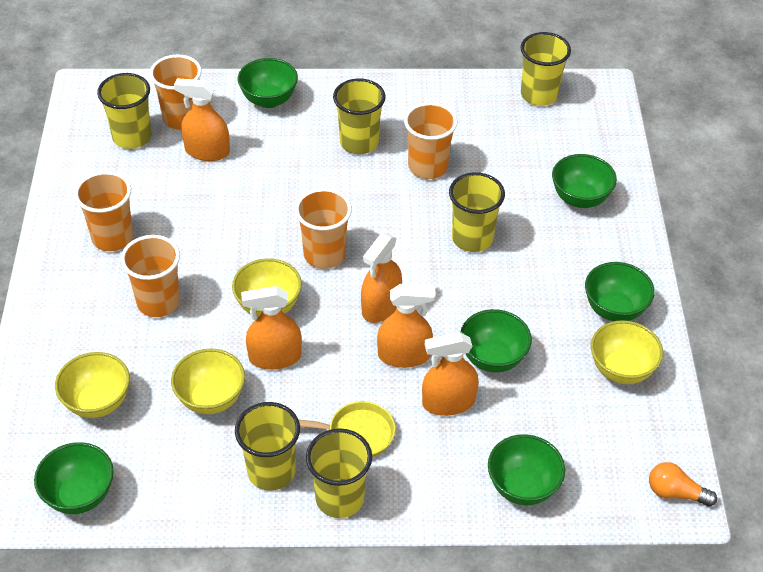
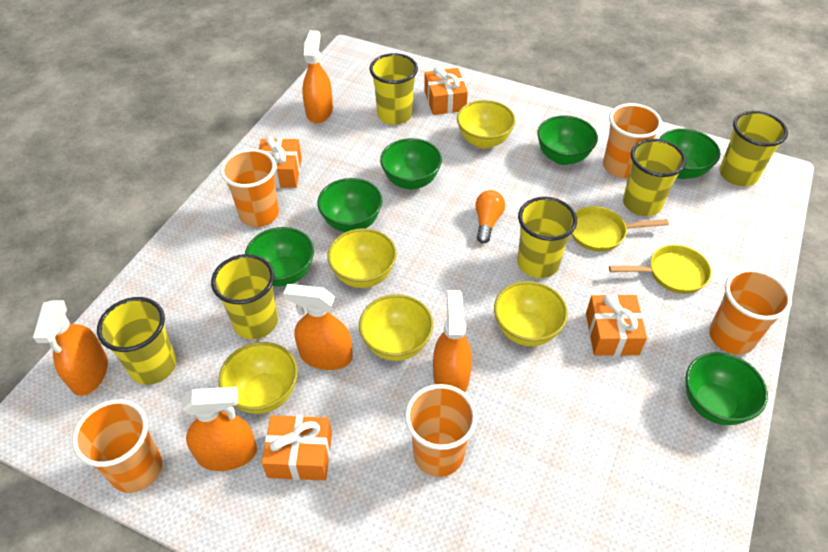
orange gift: 0 -> 4
yellow bowl: 4 -> 5
yellow pan: 1 -> 2

